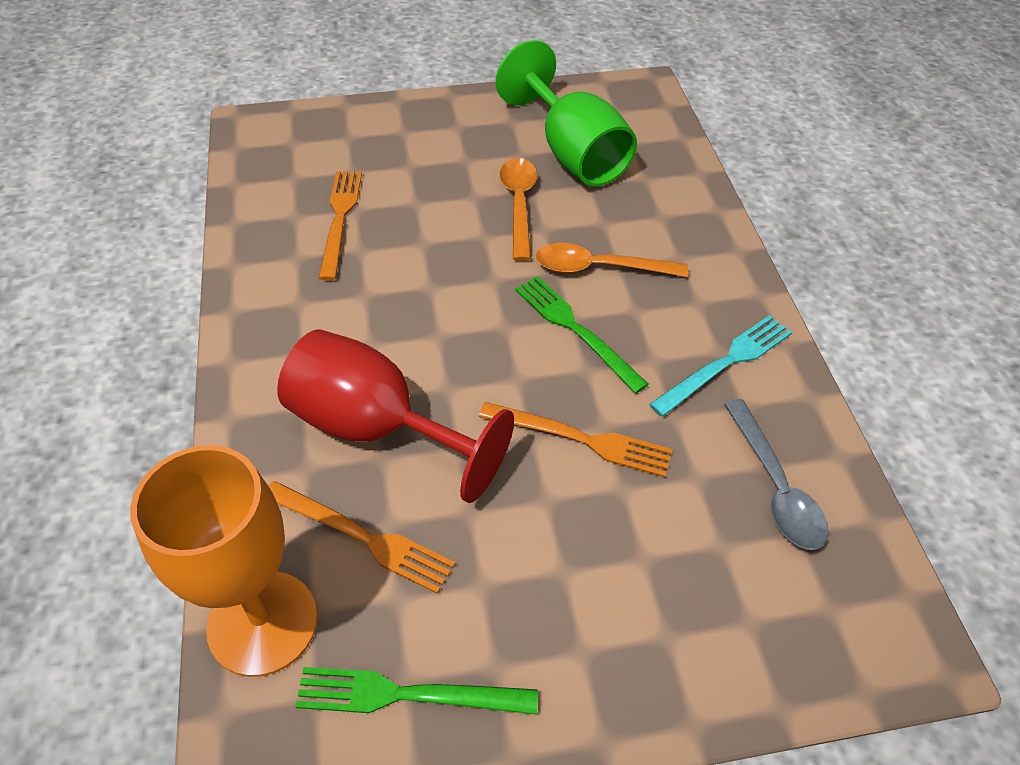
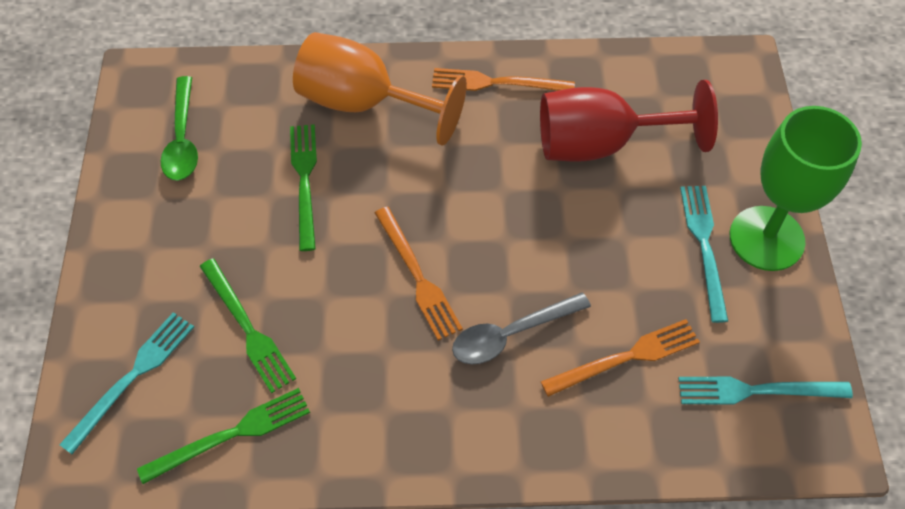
green fork: 2 -> 3
green spoon: 0 -> 1
orange spoon: 2 -> 0
turquoise fork: 1 -> 3

